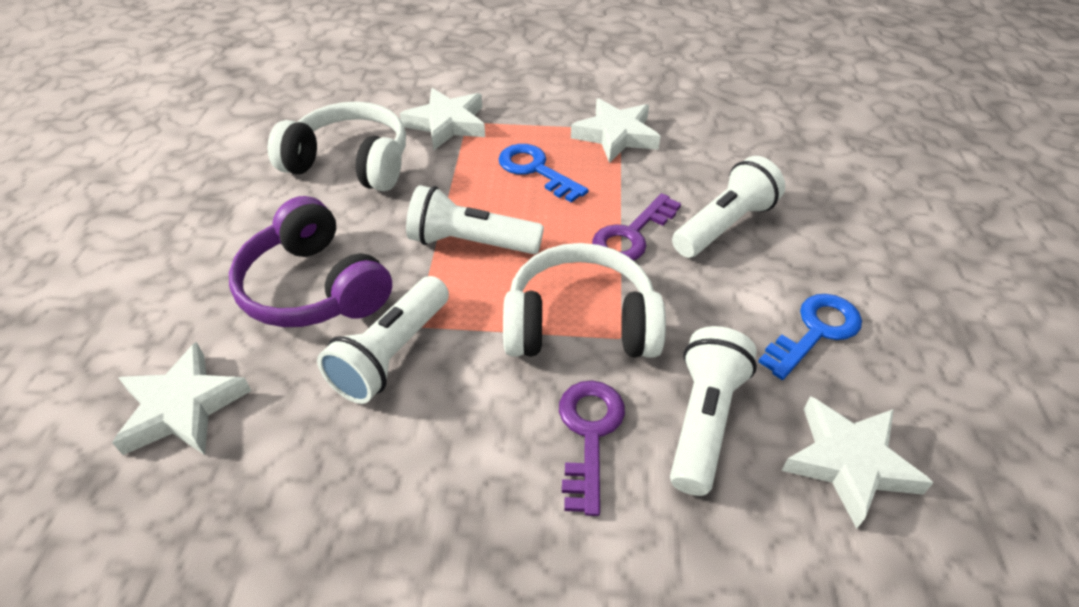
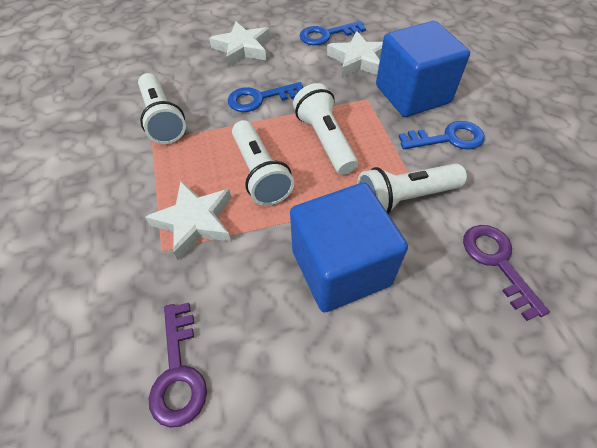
blue cube: 0 -> 2
blue key: 2 -> 3
purple headphones: 1 -> 0
white headphones: 2 -> 0
white star: 4 -> 3

